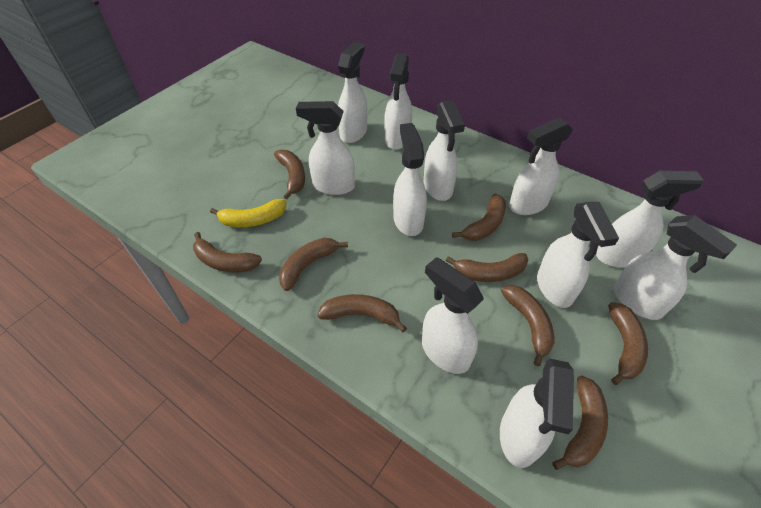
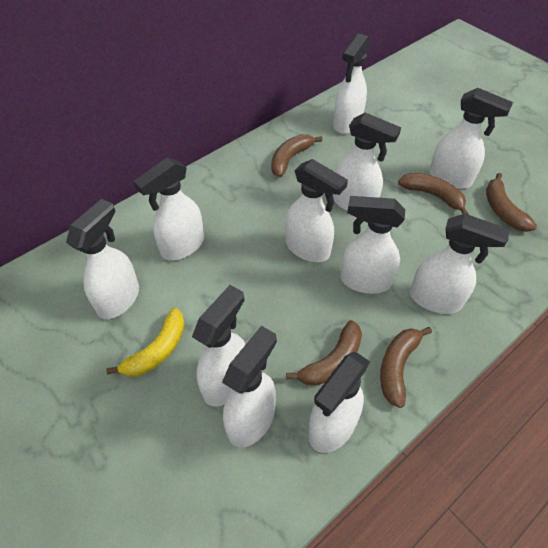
brown banana: 9 -> 5

